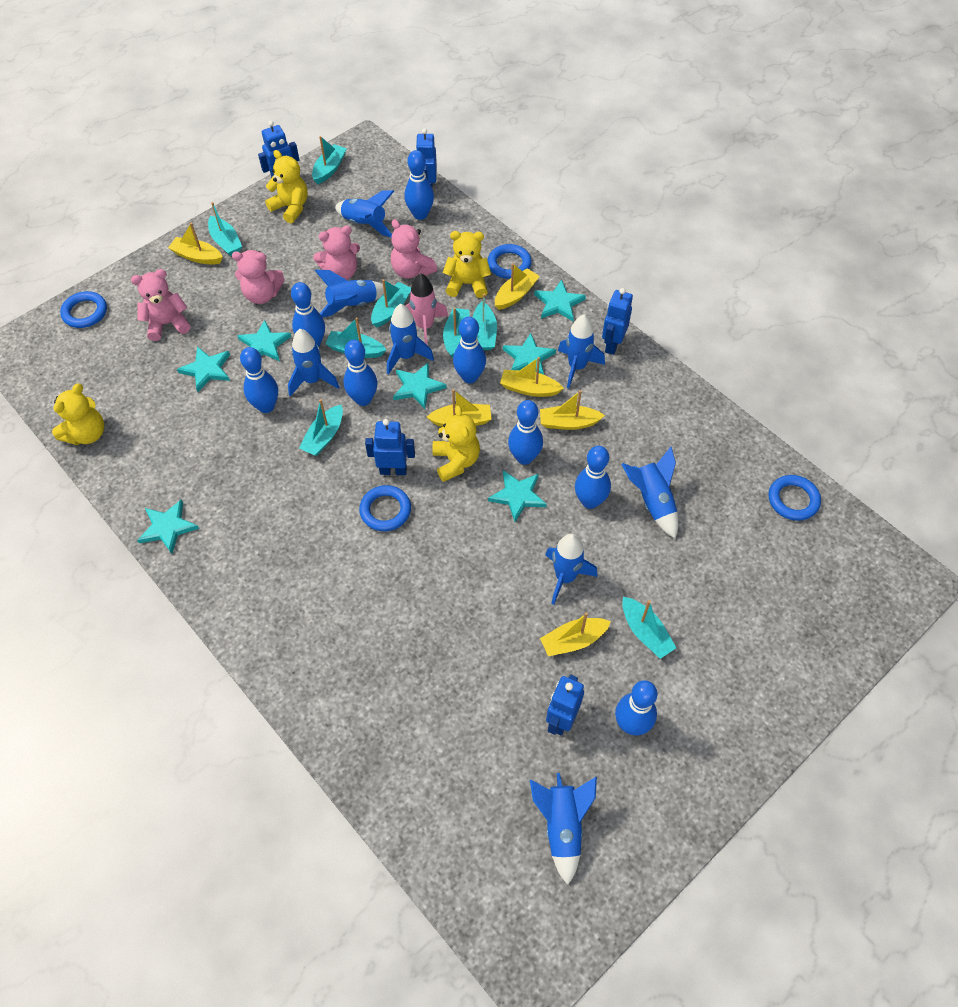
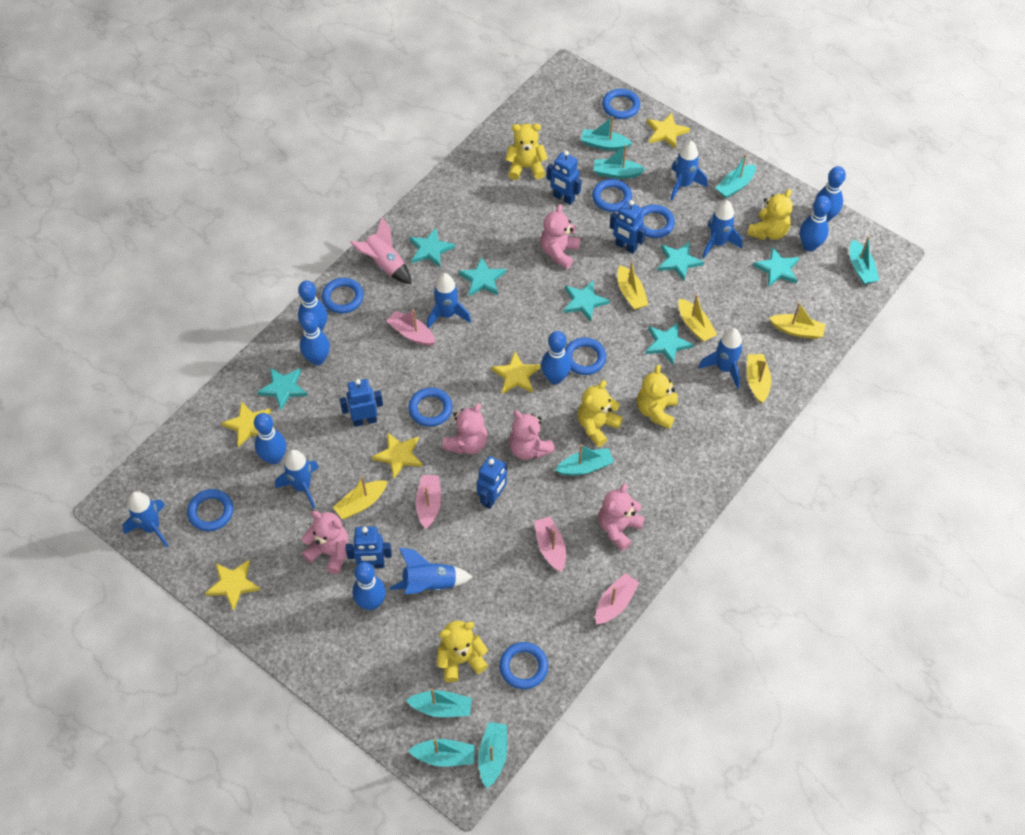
blue bowling pin: 8 -> 7
blue ring: 4 -> 8
blue rocket: 8 -> 7
pink boat: 0 -> 4
pink teddy bear: 4 -> 5
yellow boat: 6 -> 5
yellow star: 0 -> 5
yellow teddy bear: 4 -> 5

